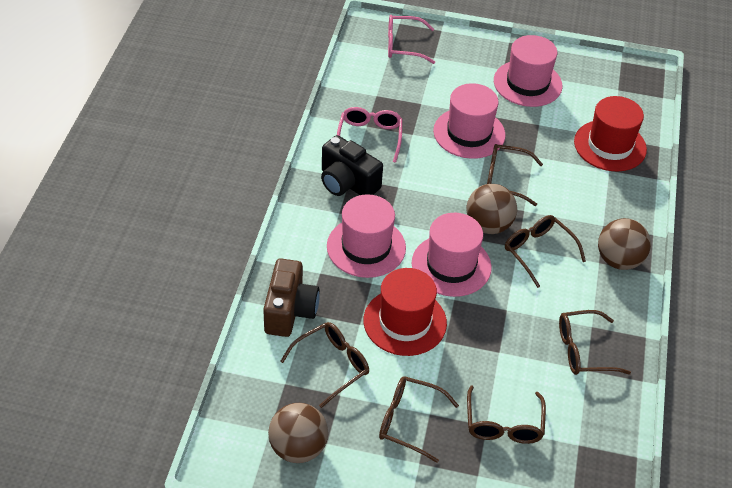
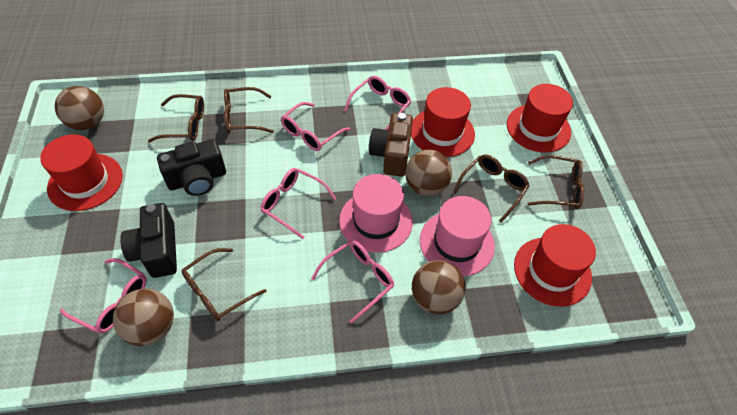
black camera: 1 -> 2
brown ball: 3 -> 4
brown glasses: 6 -> 5
pink glasses: 2 -> 5
pink hat: 4 -> 2
red hat: 2 -> 4

